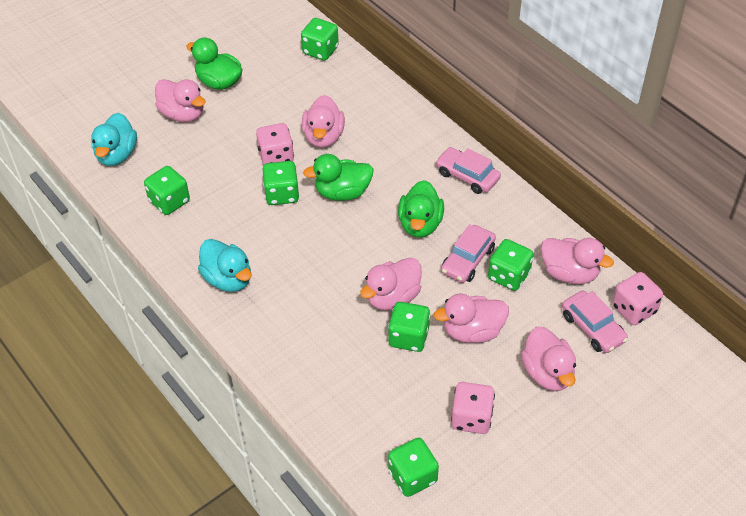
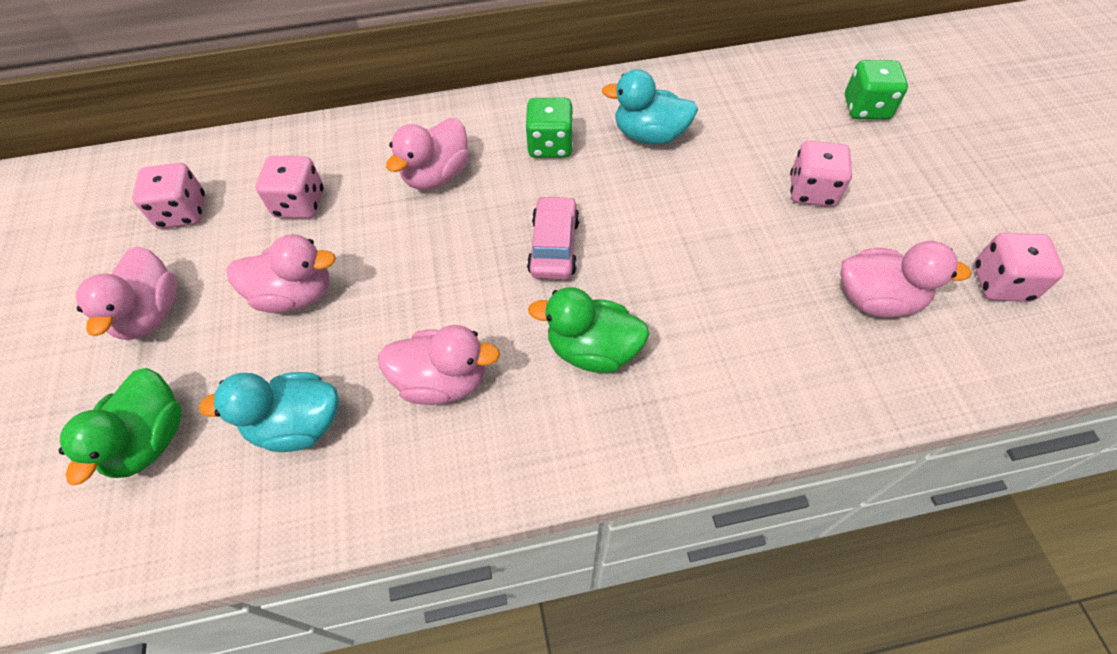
green dice: 6 -> 2
green duck: 3 -> 2
pink car: 3 -> 1
pink dice: 3 -> 4
pink duck: 6 -> 5

